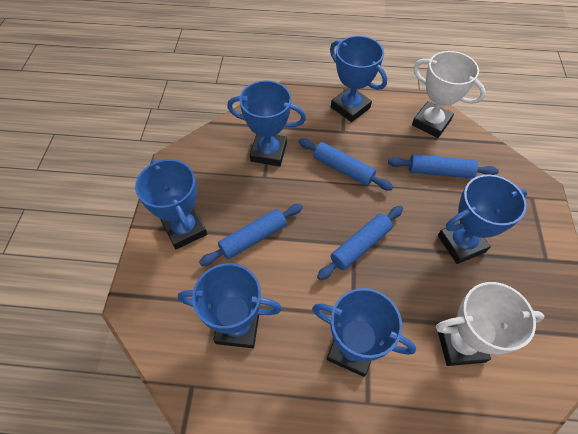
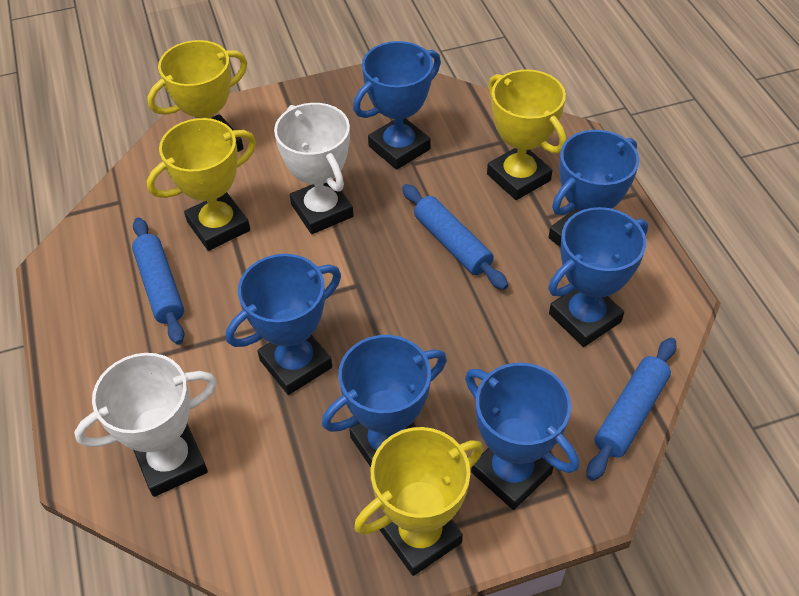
blue rolling pin: 4 -> 3
yellow trophy: 0 -> 4

